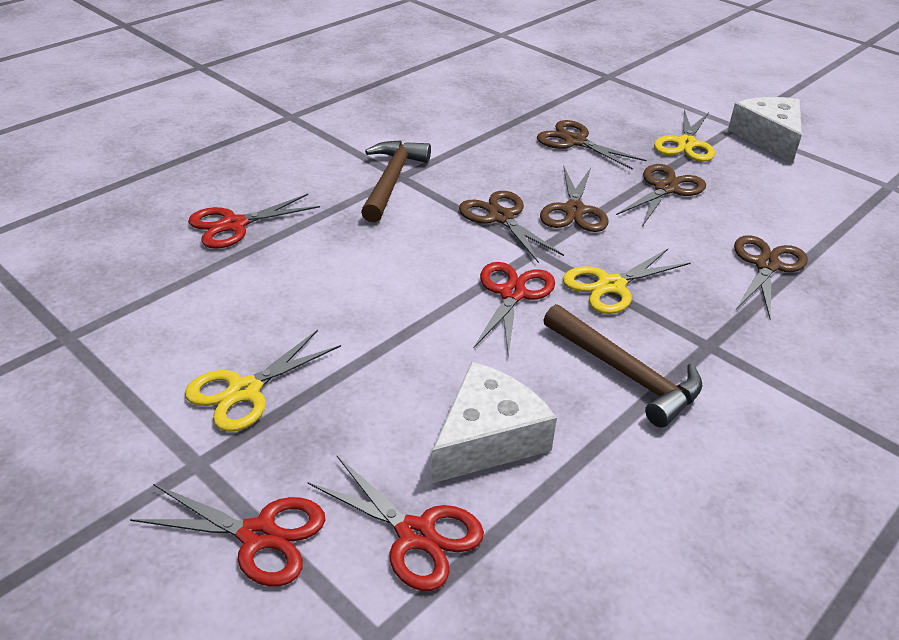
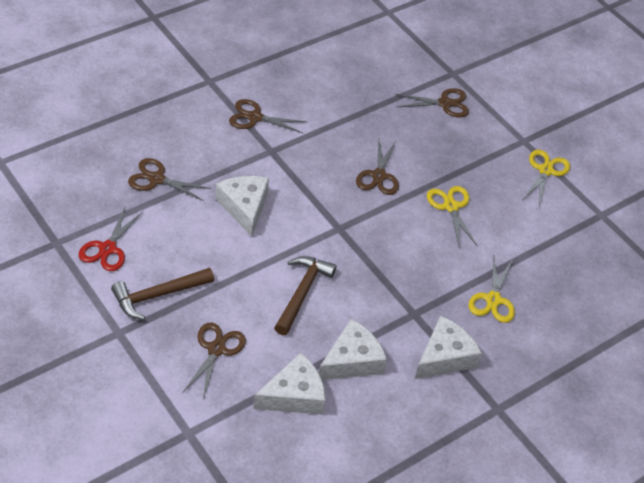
red scissors: 4 -> 1
white cheese: 2 -> 4

